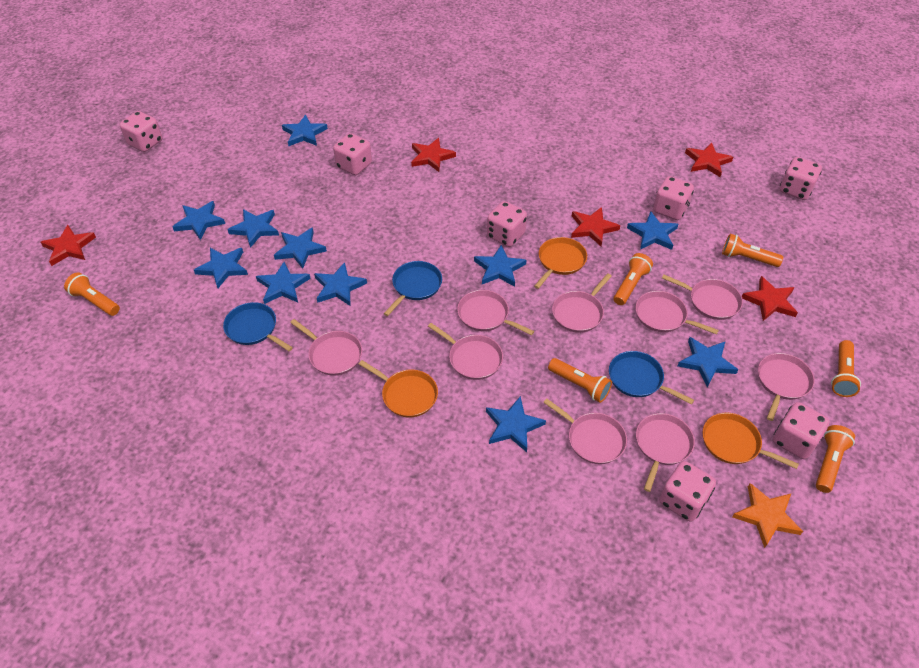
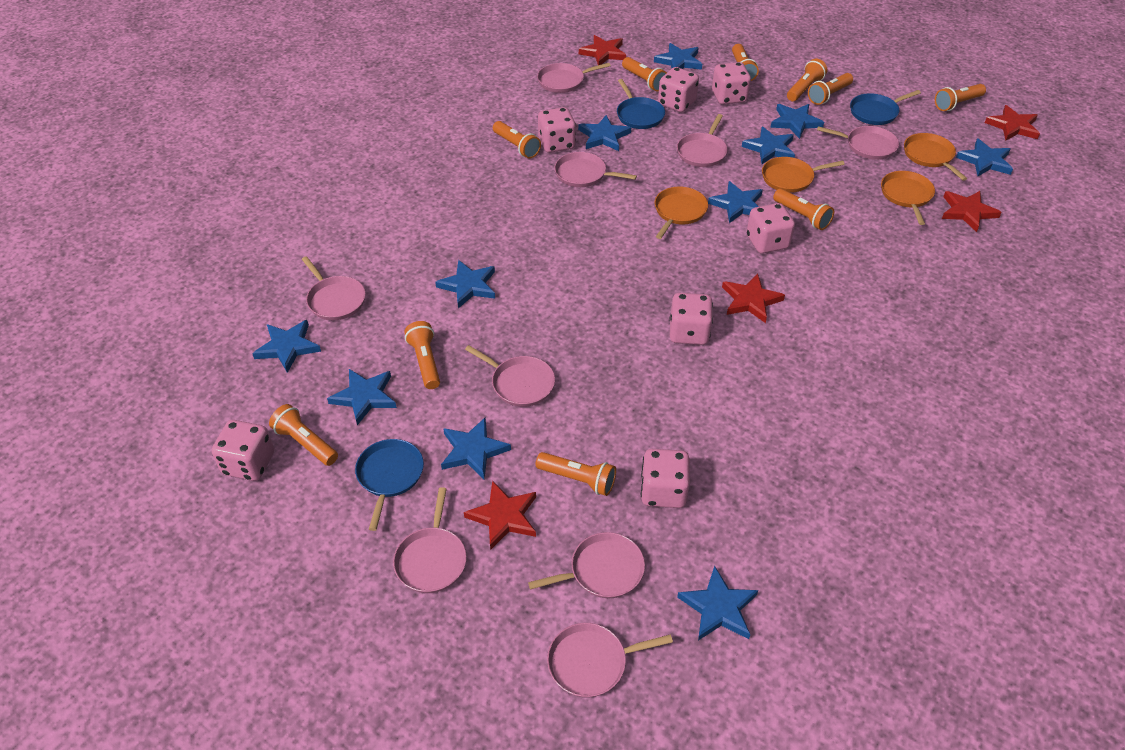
orange flashlight: 6 -> 10
orange pan: 3 -> 4
orange star: 1 -> 0

